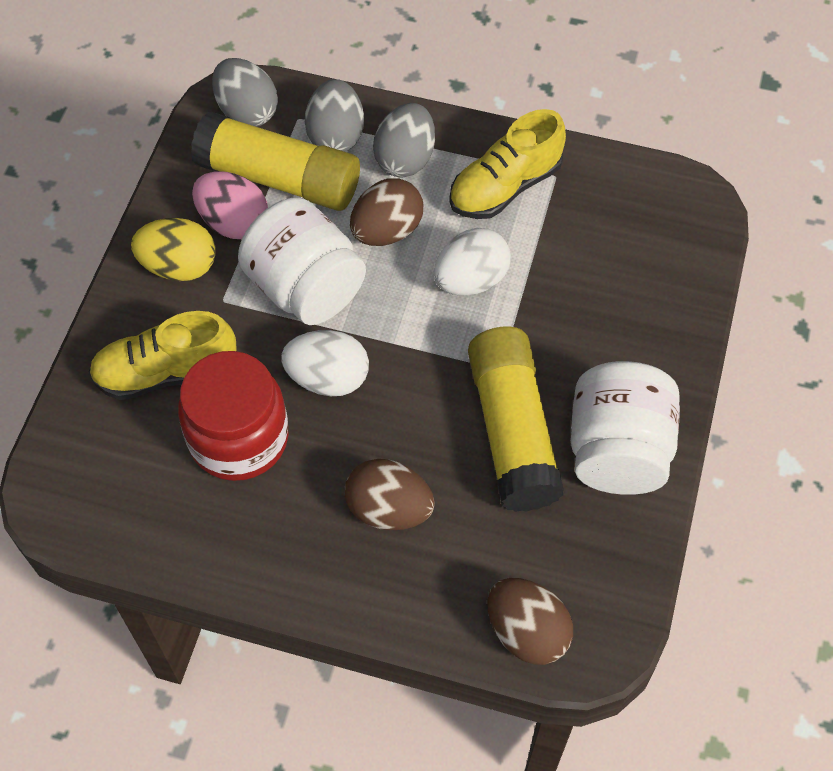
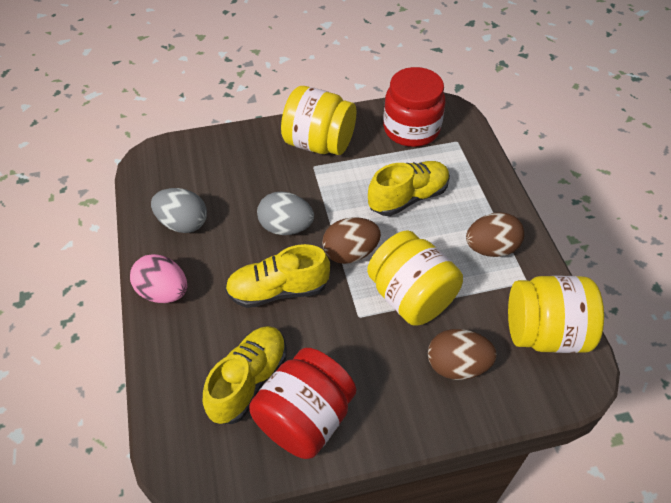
grey egg: 3 -> 2
red jar: 1 -> 2
white egg: 2 -> 0
white jar: 2 -> 0
yellow egg: 1 -> 0
yellow glue stick: 2 -> 0
yellow jar: 0 -> 3
yellow shoe: 2 -> 3

